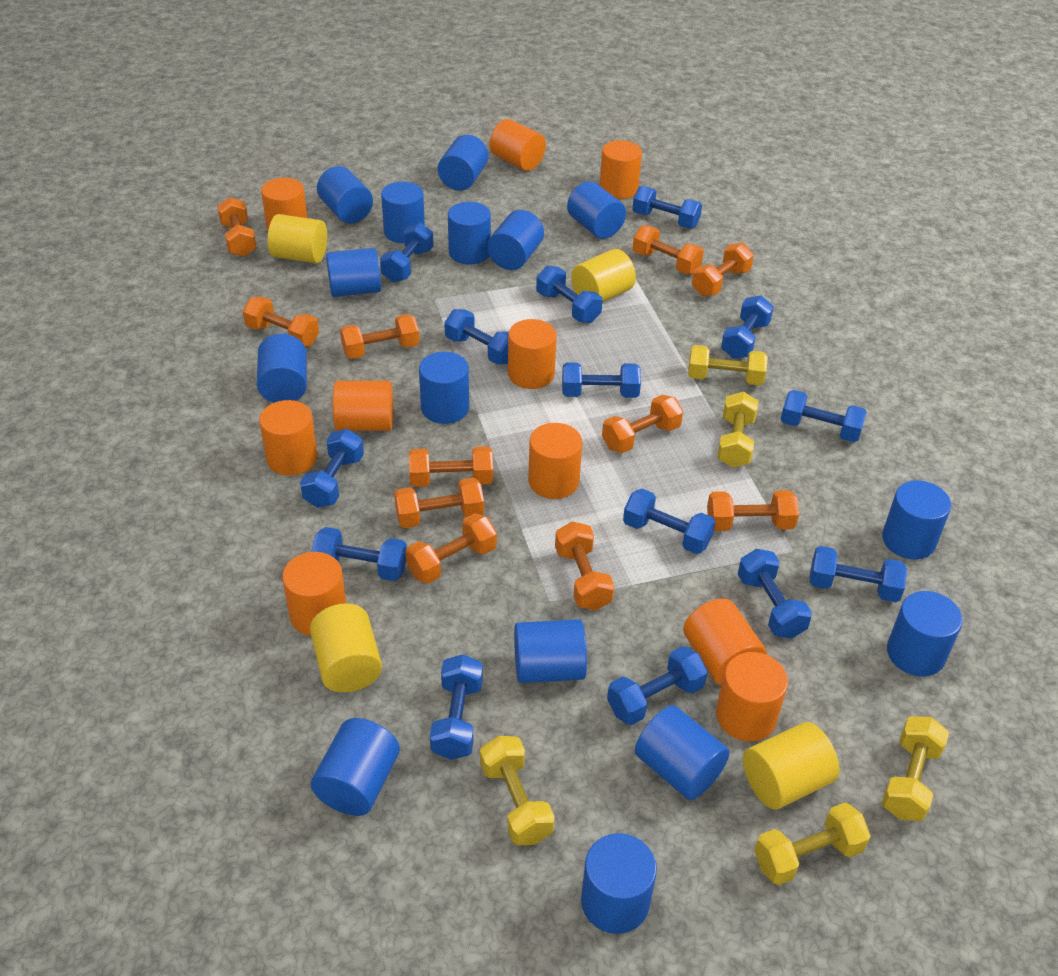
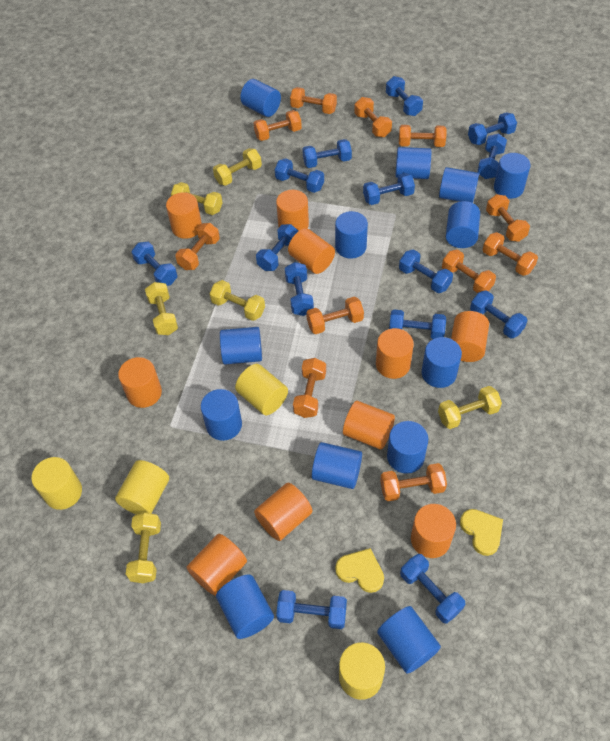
blue cylinder: 15 -> 13
yellow dumbbell: 5 -> 6
yellow heart: 0 -> 2

